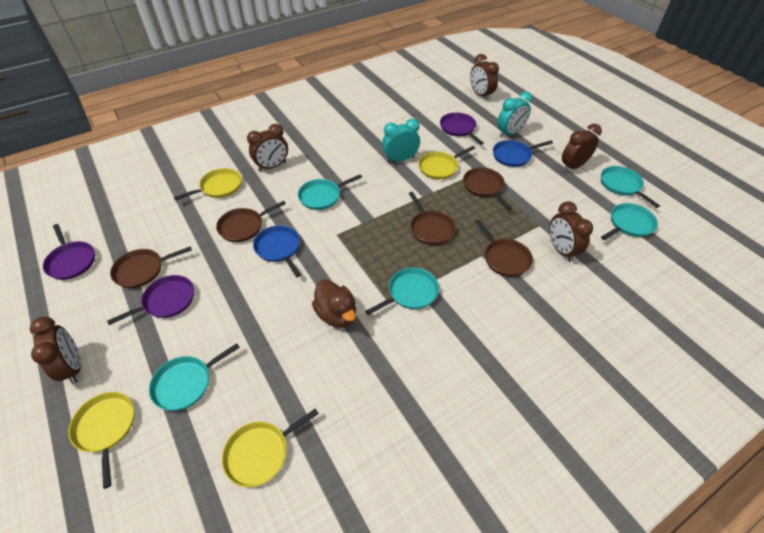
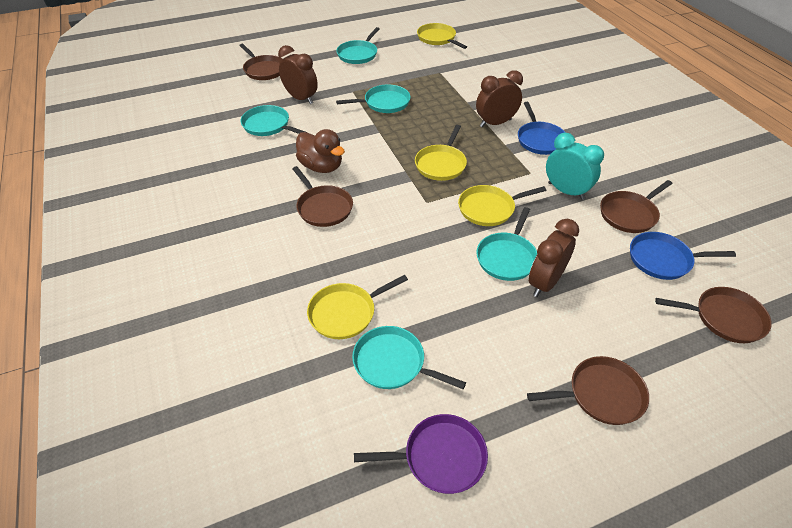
brown clock: 5 -> 3
purple pan: 3 -> 1
turquoise clock: 2 -> 1

